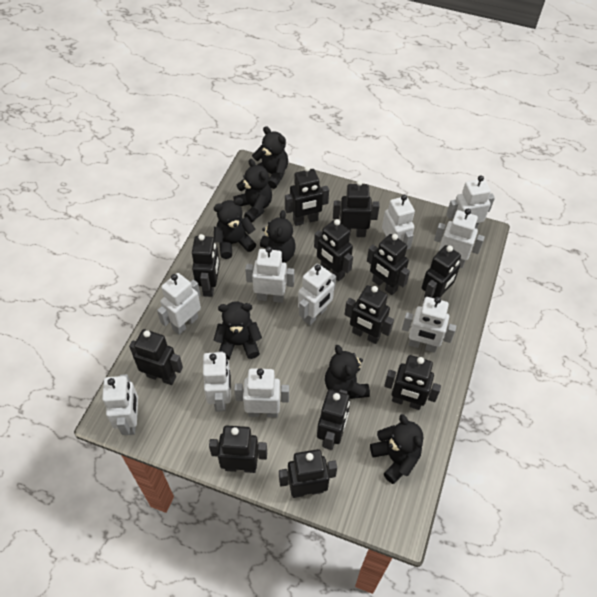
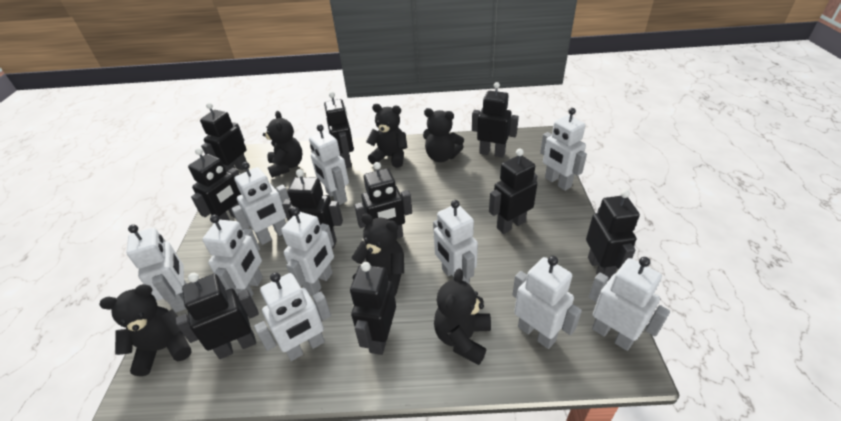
black robot: 12 -> 10
black teddy bear: 7 -> 6

